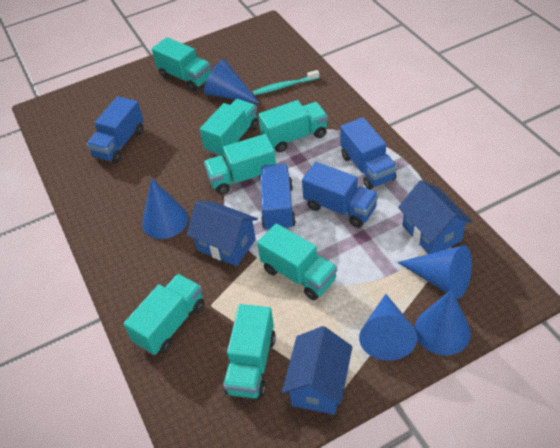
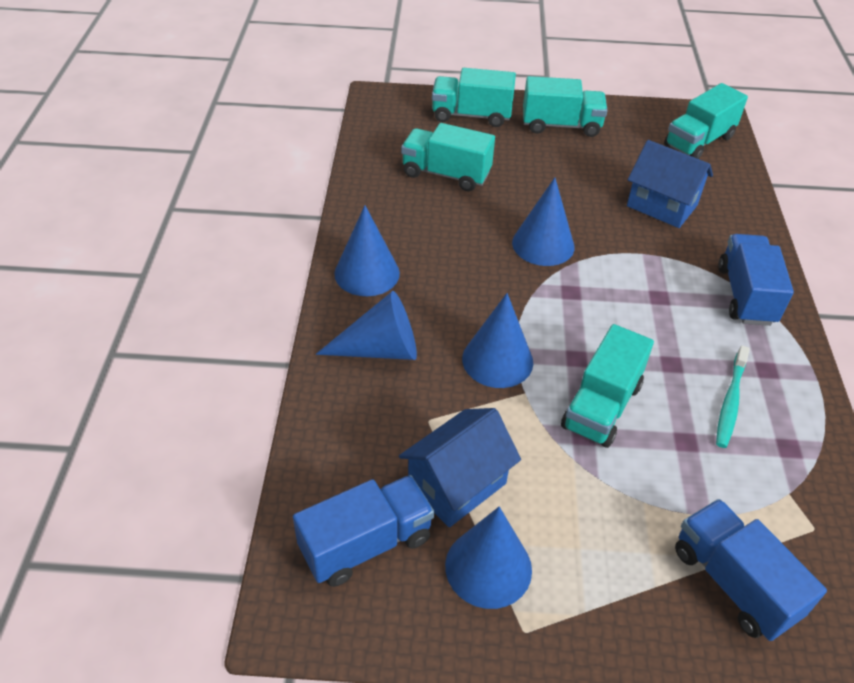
blue house: 3 -> 2
blue truck: 4 -> 3
turquoise truck: 7 -> 5

